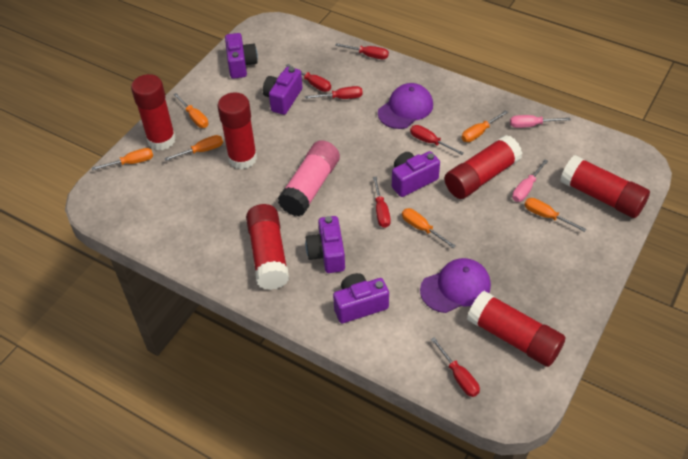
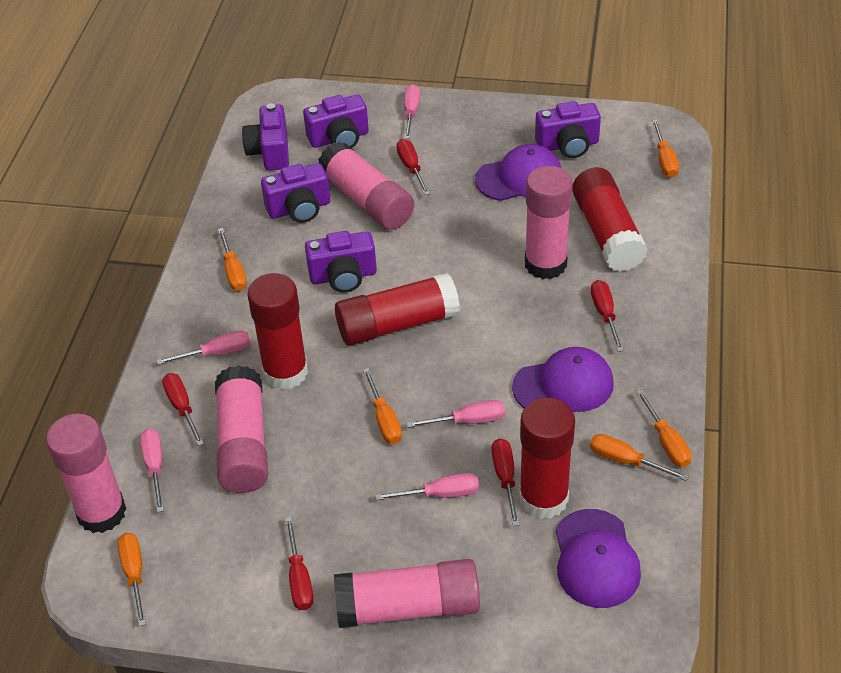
pink glue stick: 1 -> 5
pink screwdriver: 2 -> 5
purple cap: 2 -> 3
red glue stick: 6 -> 4
red screwdriver: 6 -> 5

